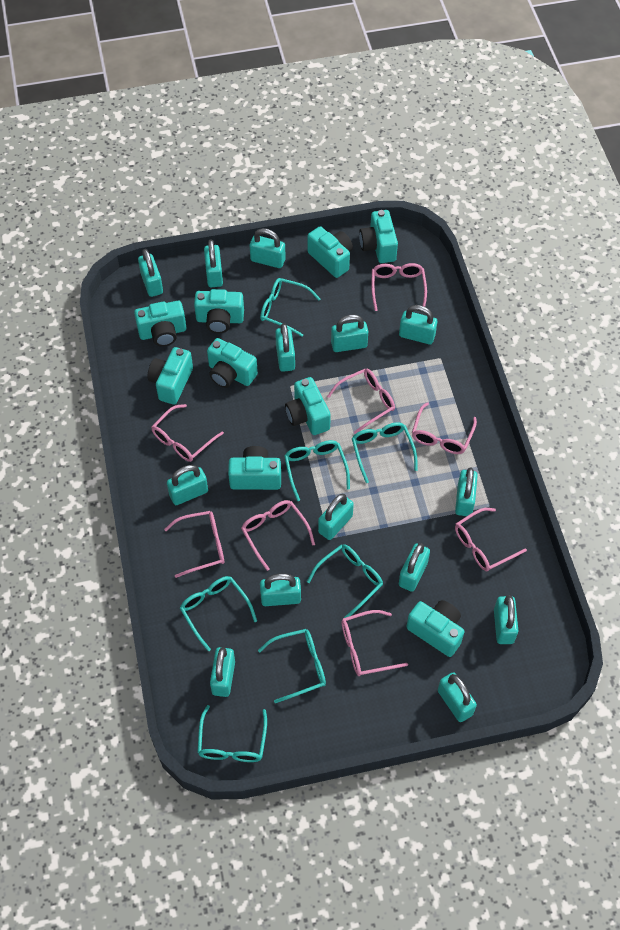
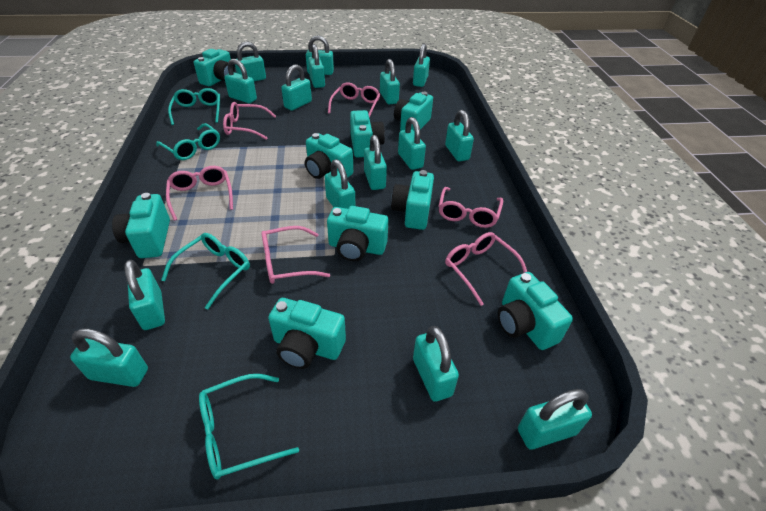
pink glasses: 8 -> 6
turquoise glasses: 7 -> 4
turquoise padlock: 14 -> 15

